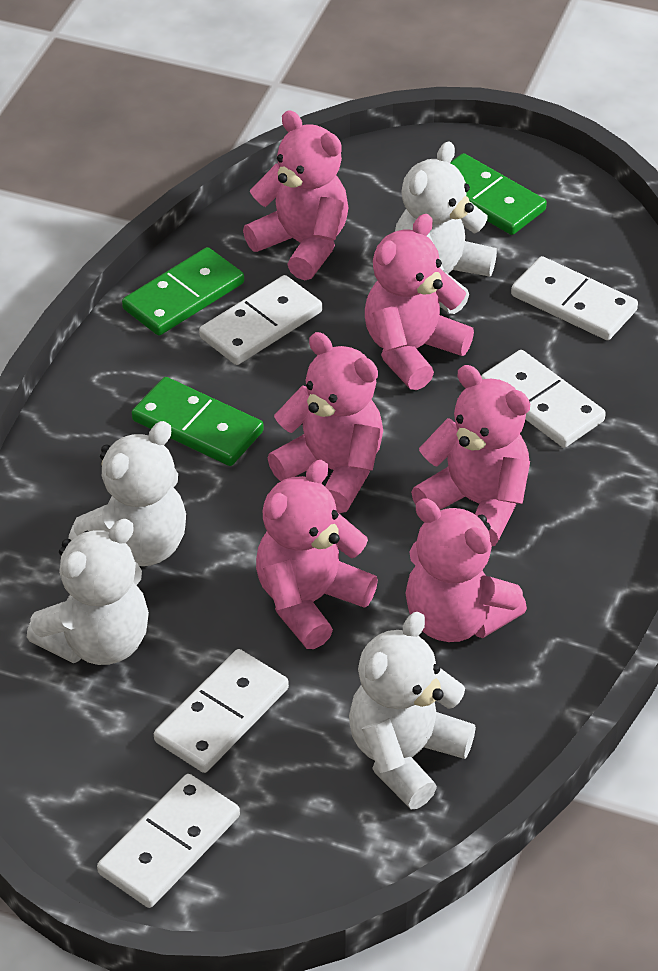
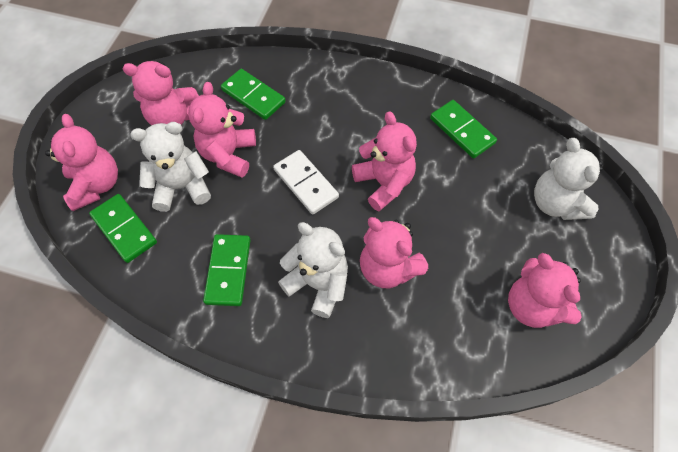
green domino: 3 -> 4
white domino: 5 -> 1
white teddy bear: 4 -> 3

